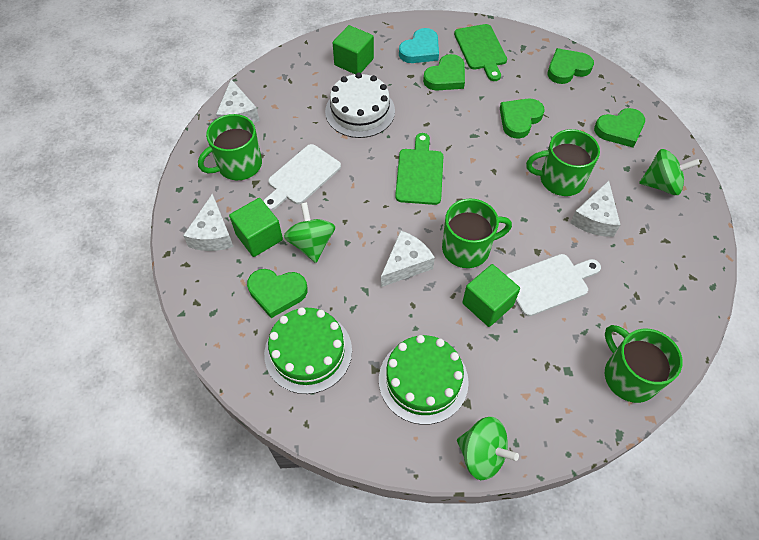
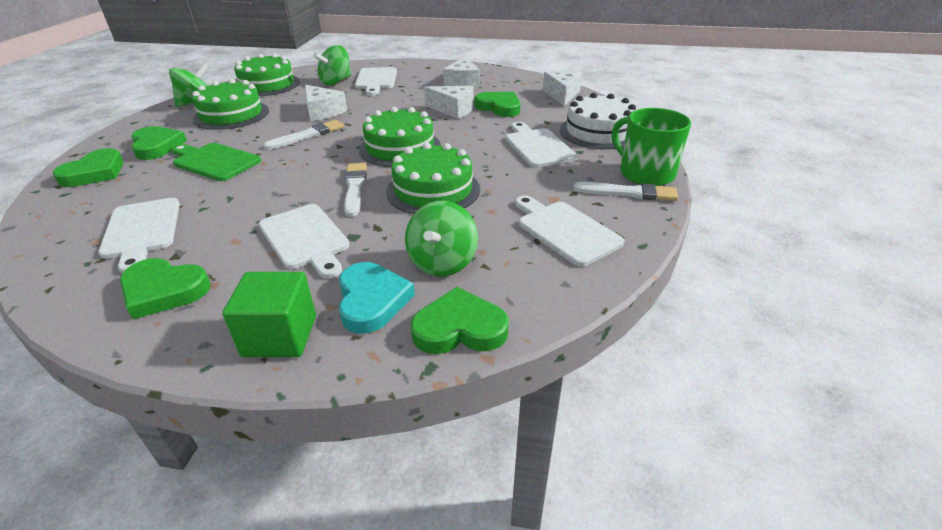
green cake: 2 -> 4
green cube: 3 -> 1
green cutting board: 2 -> 1
green mug: 4 -> 1
white brush: 0 -> 3
white cutting board: 2 -> 5

